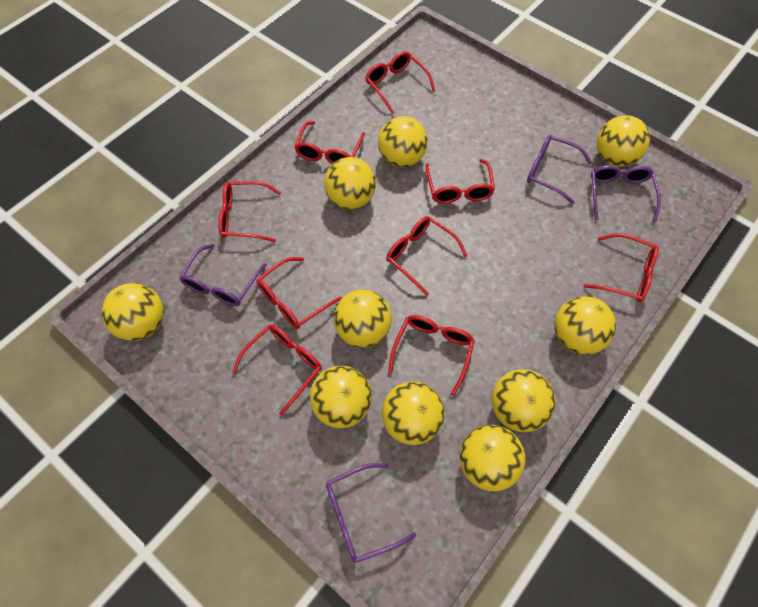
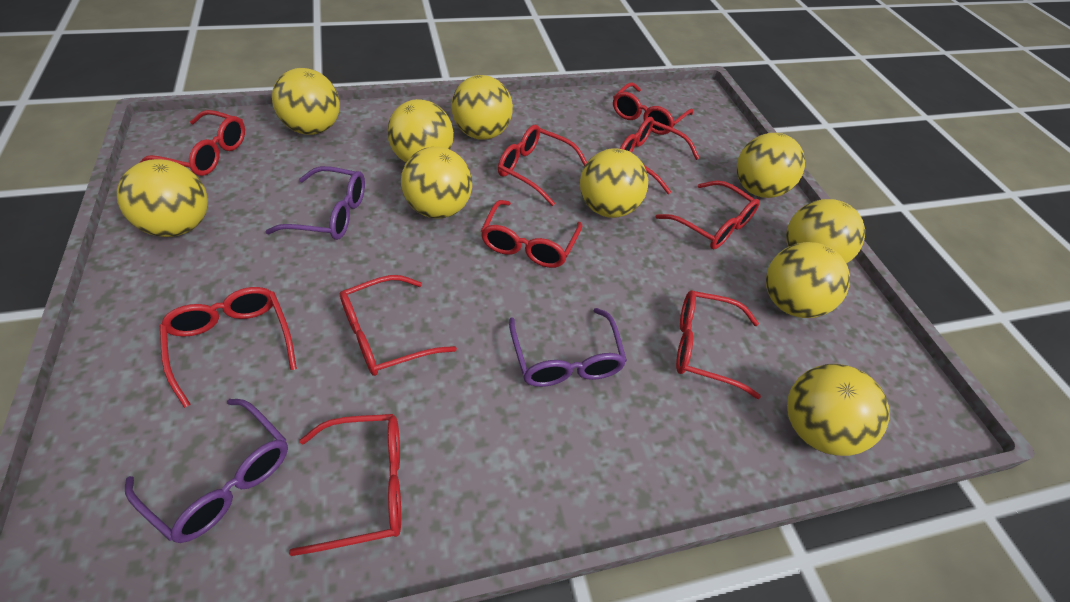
purple glasses: 4 -> 3
red glasses: 9 -> 10

